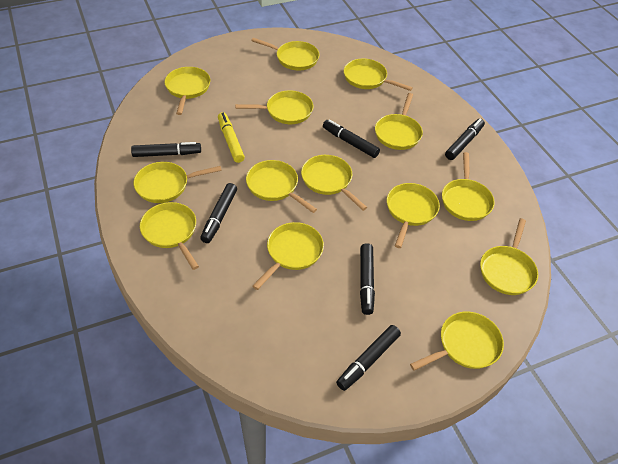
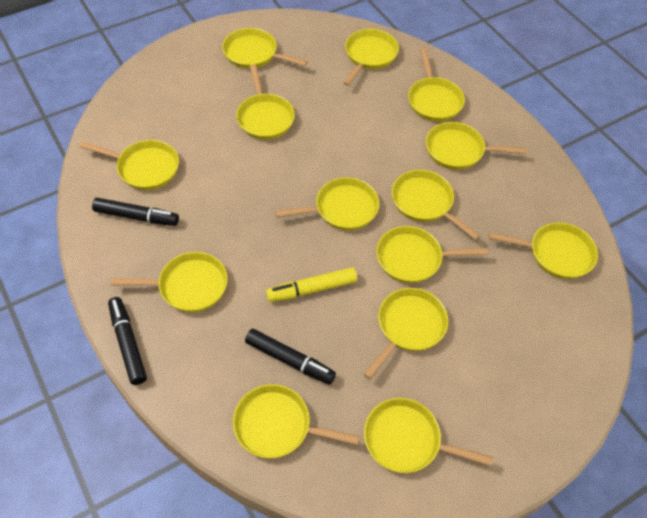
black marker: 6 -> 3

